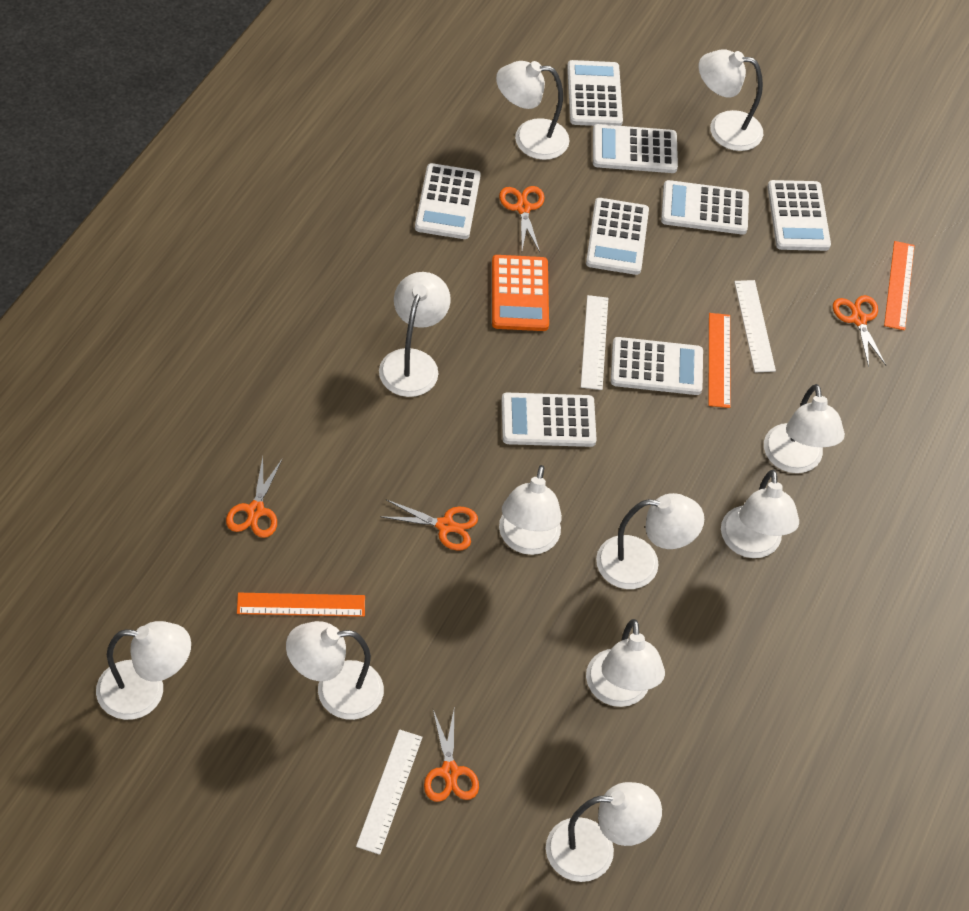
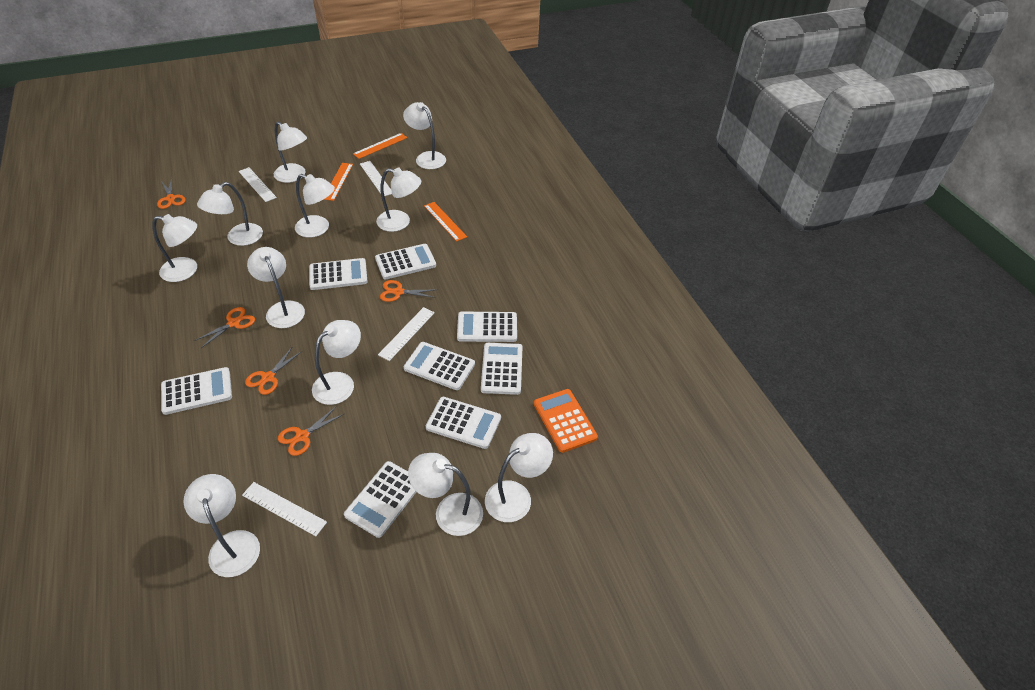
white ruler: 3 -> 4

